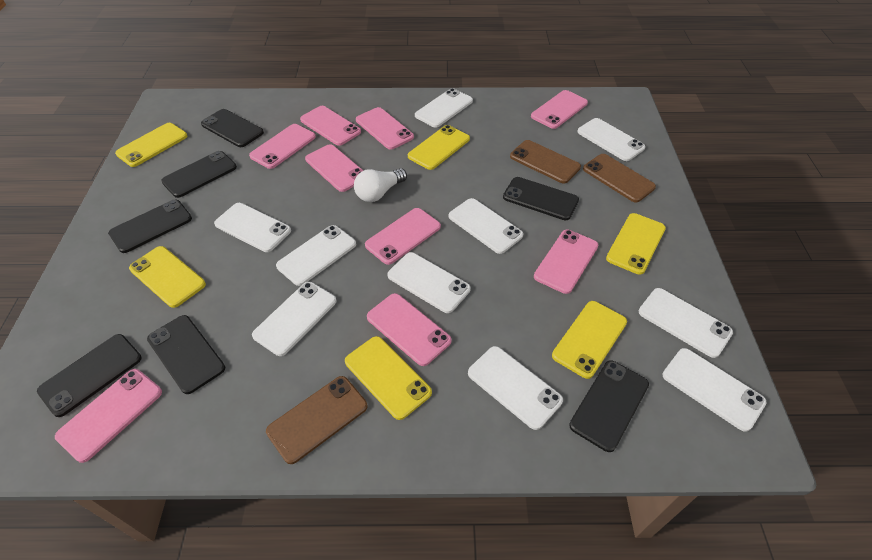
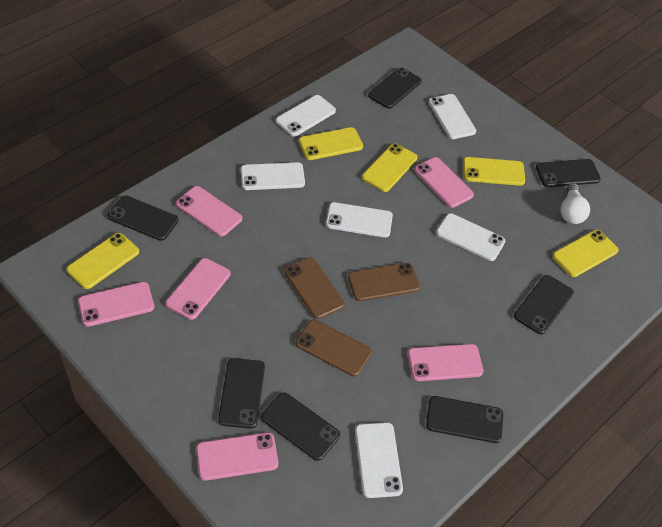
pink phone: 9 -> 6
white phone: 10 -> 6
yellow phone: 6 -> 5

